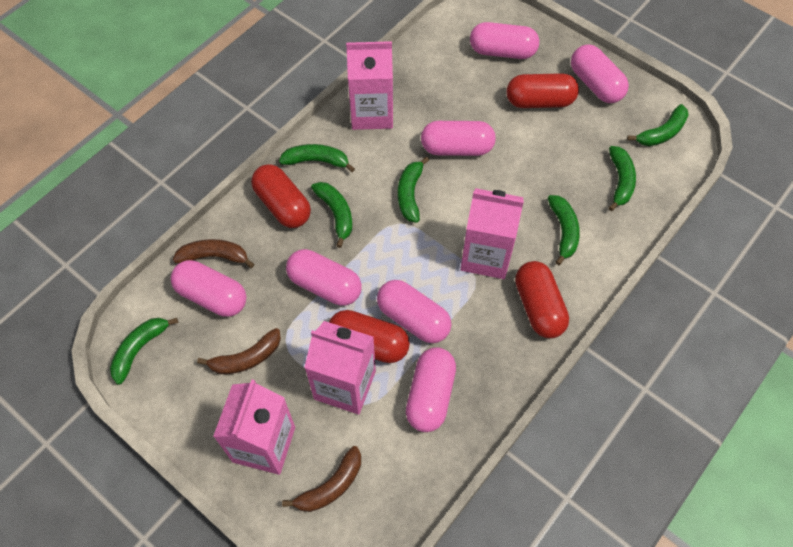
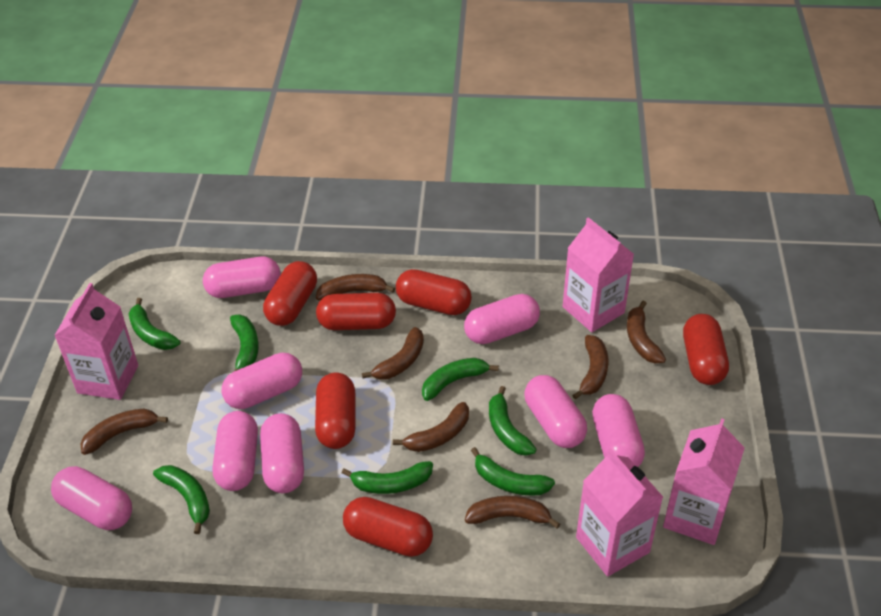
brown banana: 3 -> 7
pink capsule: 7 -> 8
red capsule: 4 -> 6

